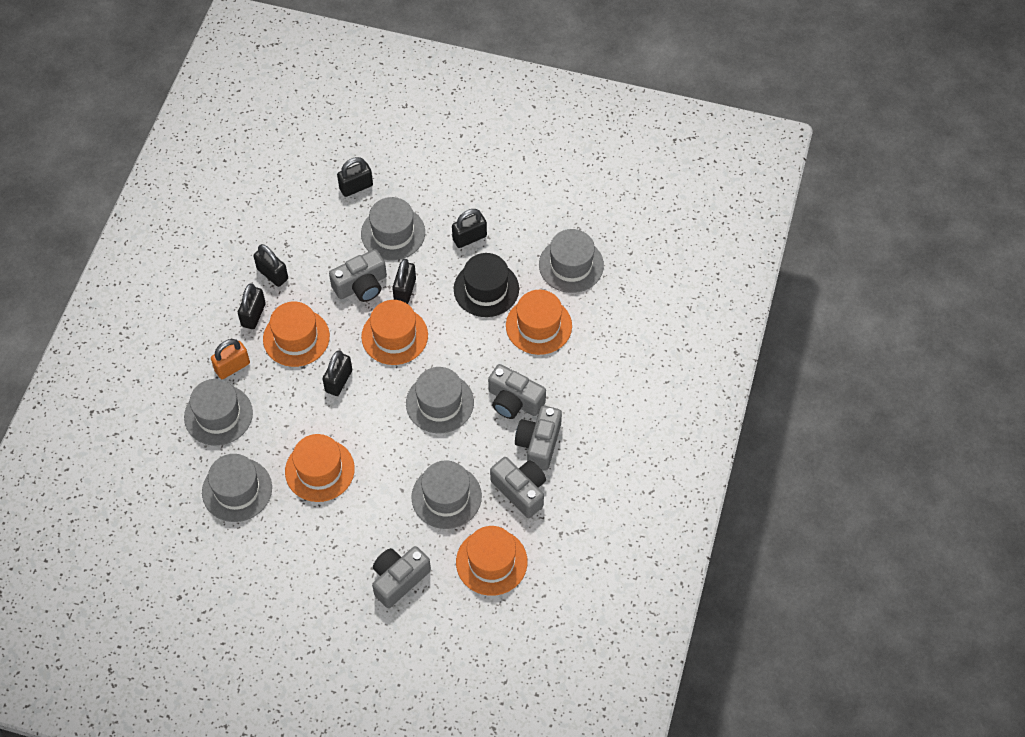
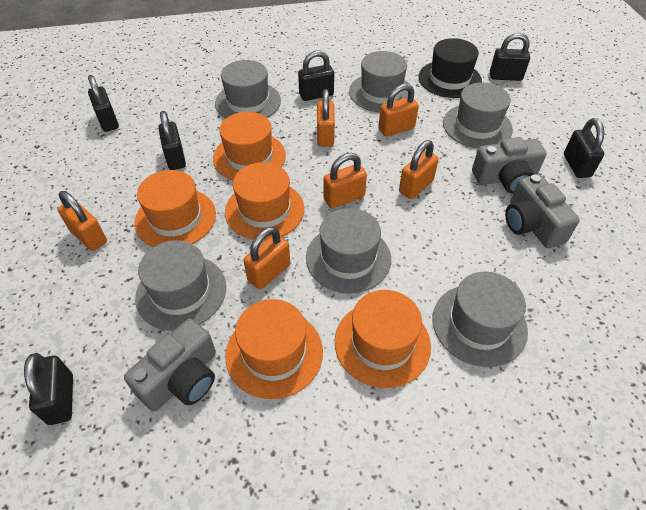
grey camera: 5 -> 3
orange padlock: 1 -> 6

